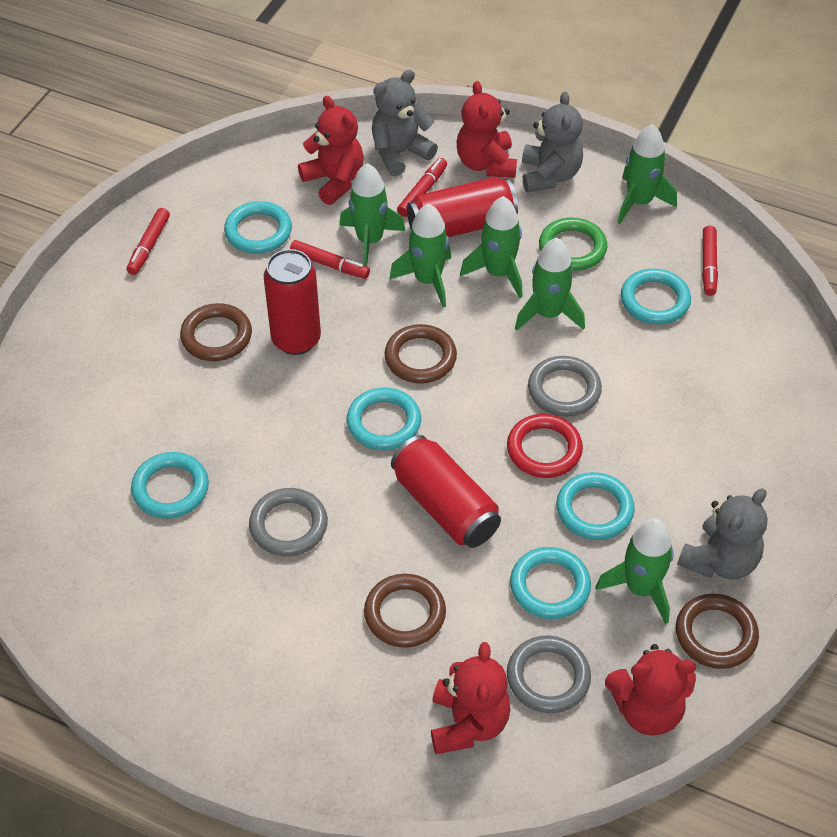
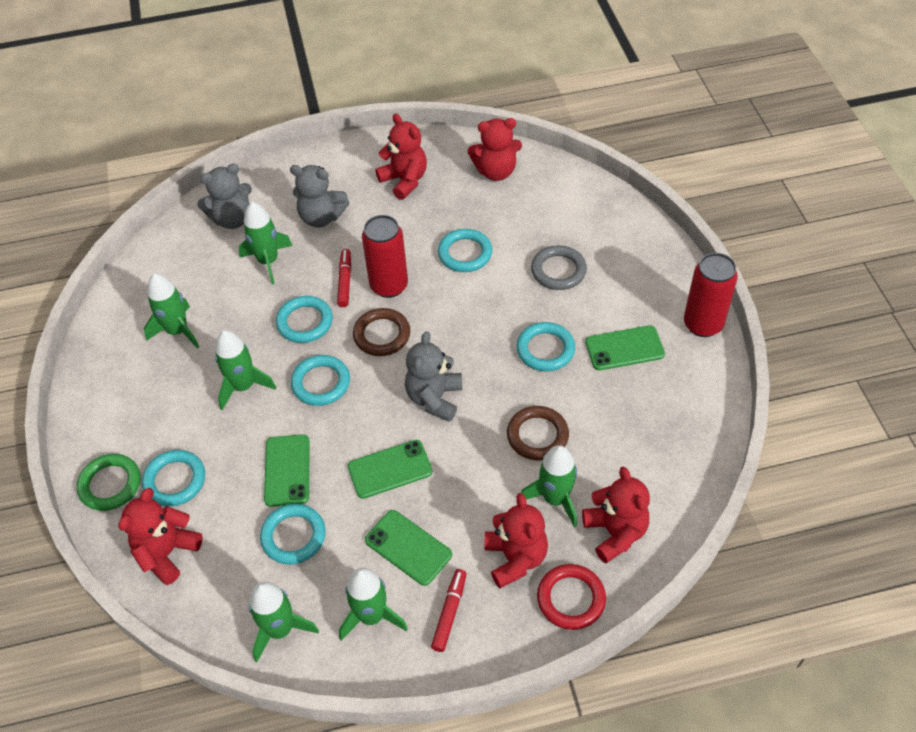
brown ring: 4 -> 2
green phone: 0 -> 4
grey ring: 3 -> 1
red can: 3 -> 2
red marker: 4 -> 2
red teddy bear: 4 -> 5

